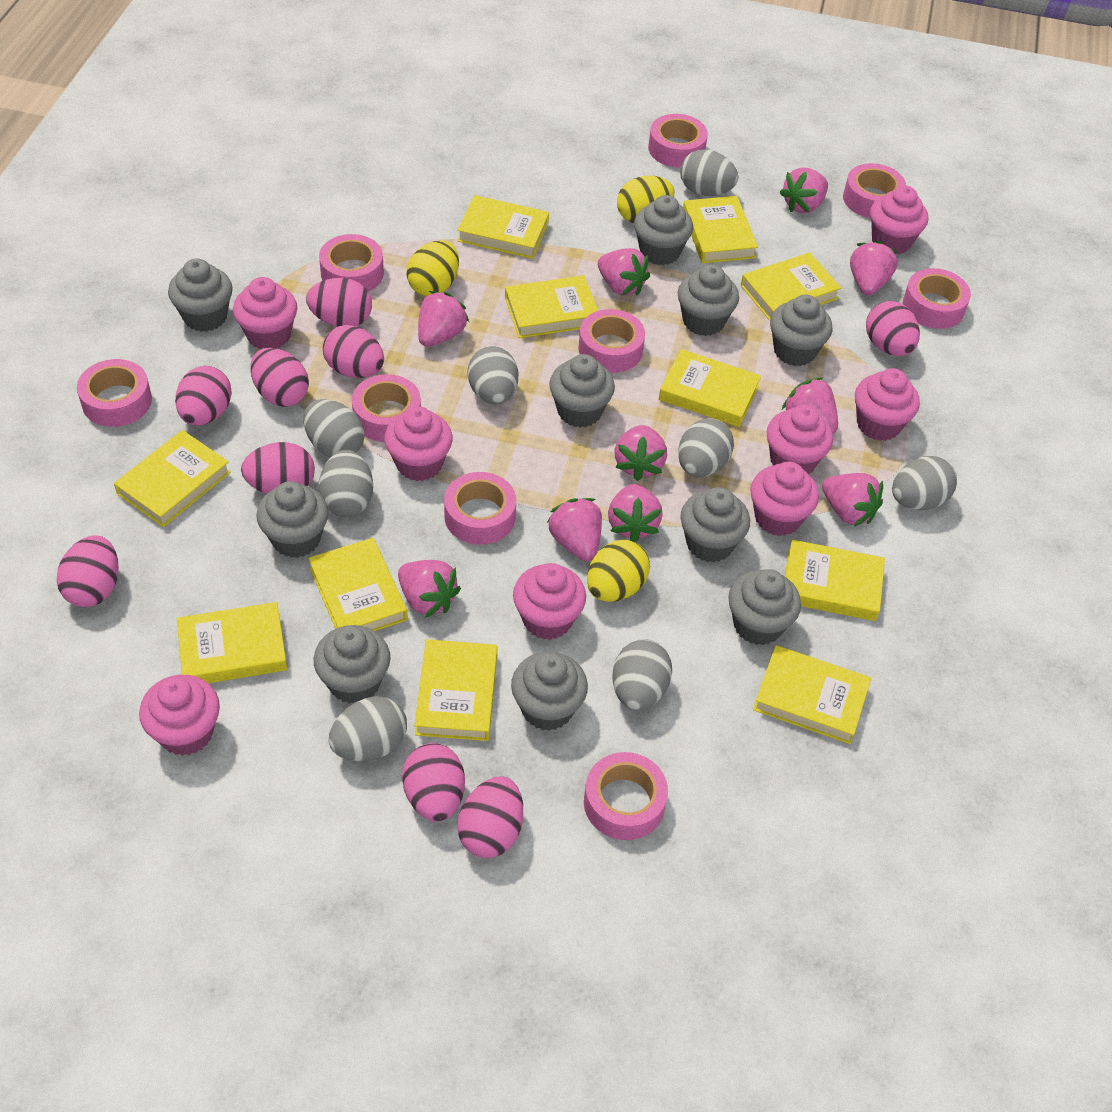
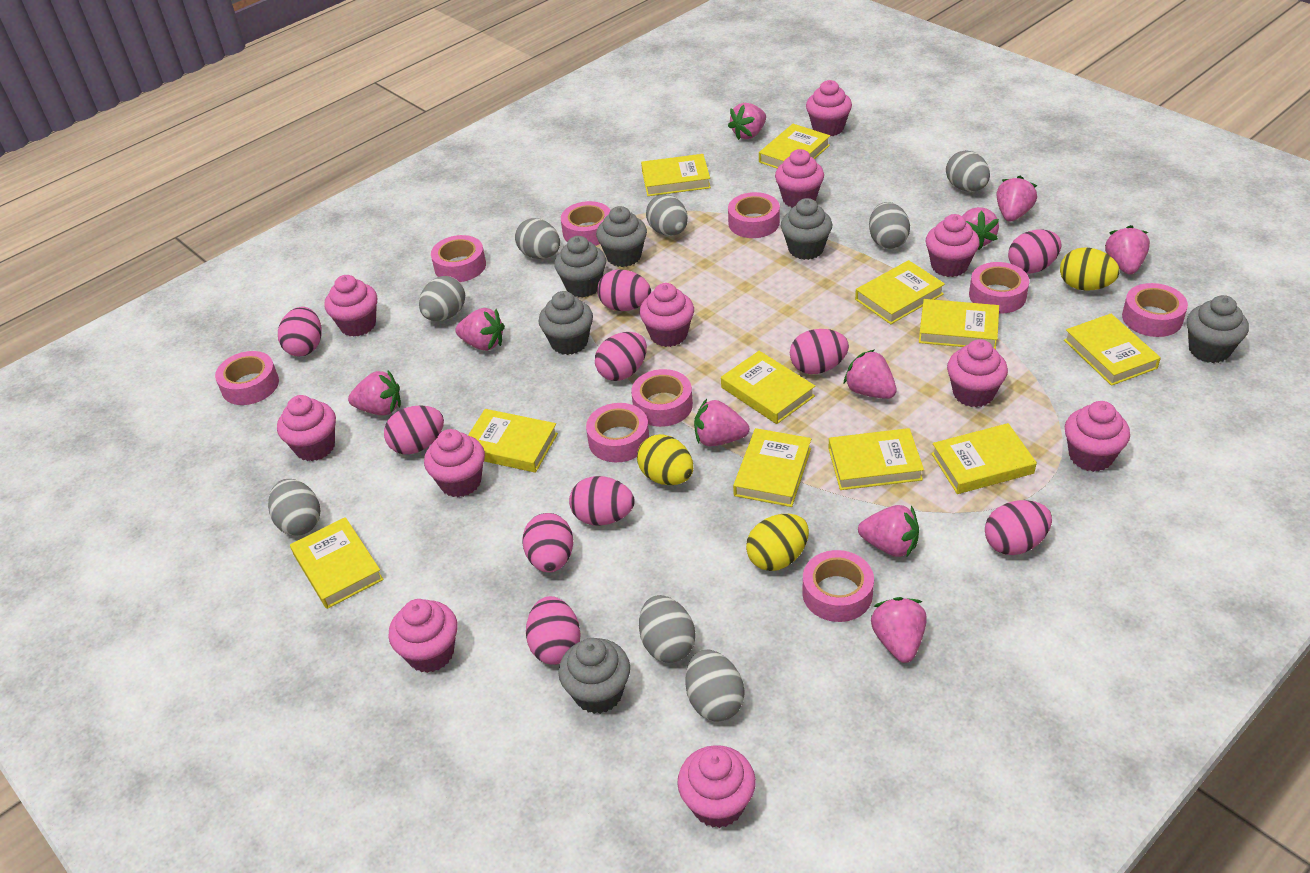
grey cupcake: 10 -> 6
pink cupcake: 8 -> 11
pink egg: 9 -> 10

